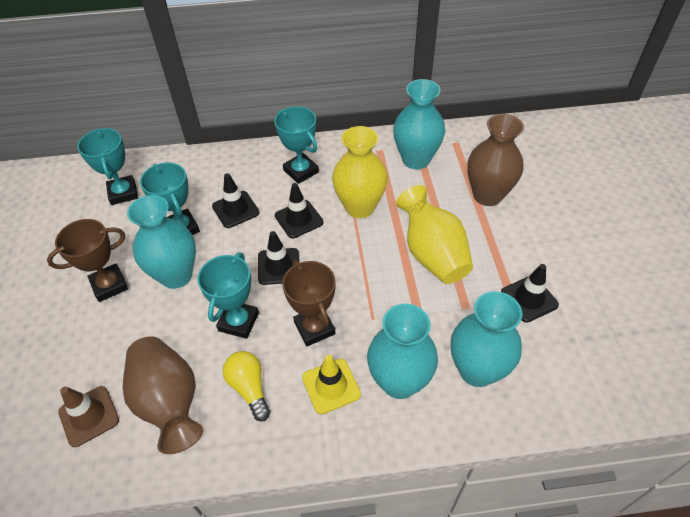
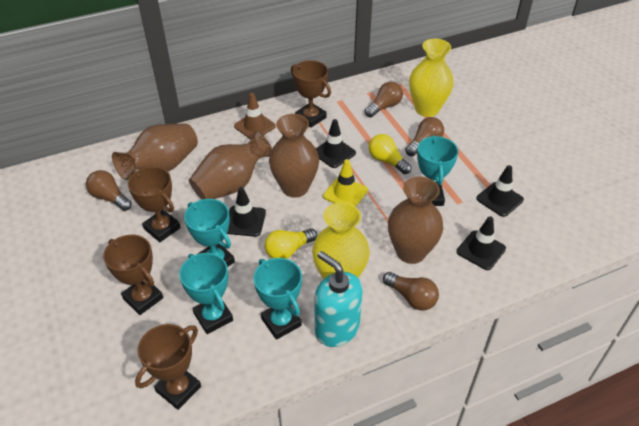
brown light bulb: 0 -> 4
brown trophy: 2 -> 4
brown vase: 2 -> 4
turquoise soap dispenser: 0 -> 1
turquoise vase: 4 -> 0
yellow light bulb: 1 -> 2

